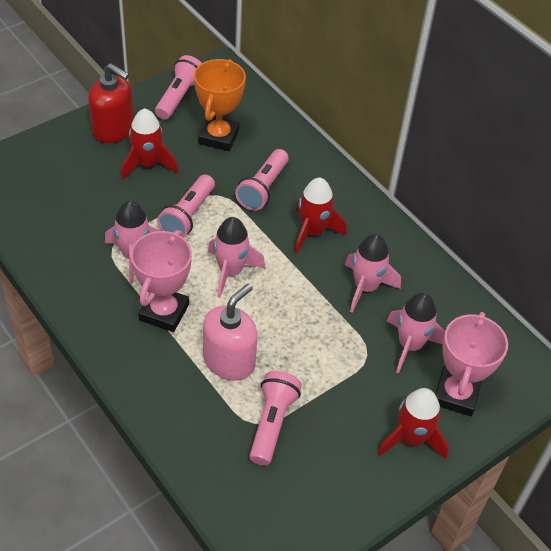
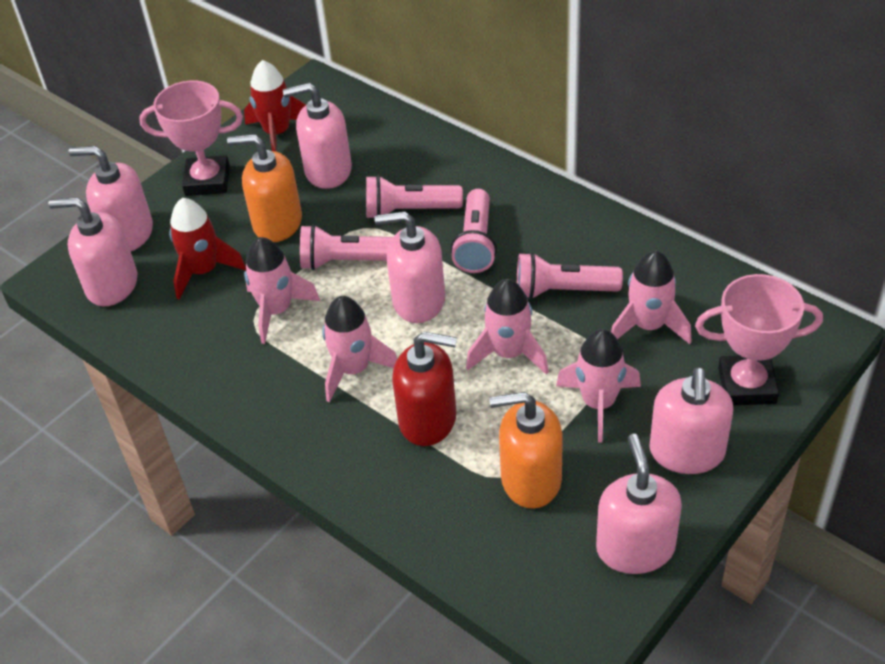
orange soap dispenser: 0 -> 2
orange trophy: 1 -> 0
pink rocket: 4 -> 5
pink soap dispenser: 1 -> 6
red rocket: 3 -> 2

